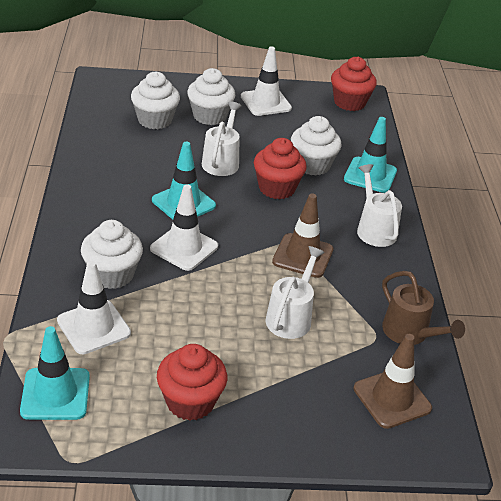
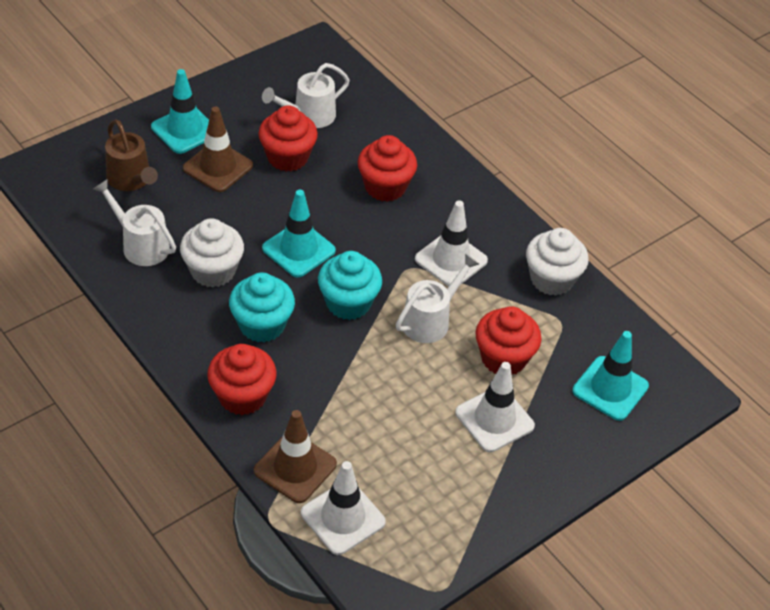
red cupcake: 3 -> 4
turquoise cupcake: 0 -> 2
white cupcake: 4 -> 2

